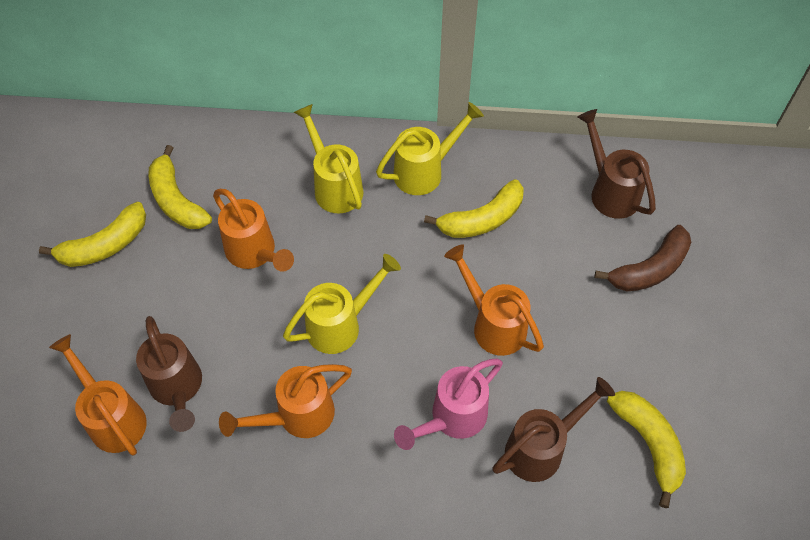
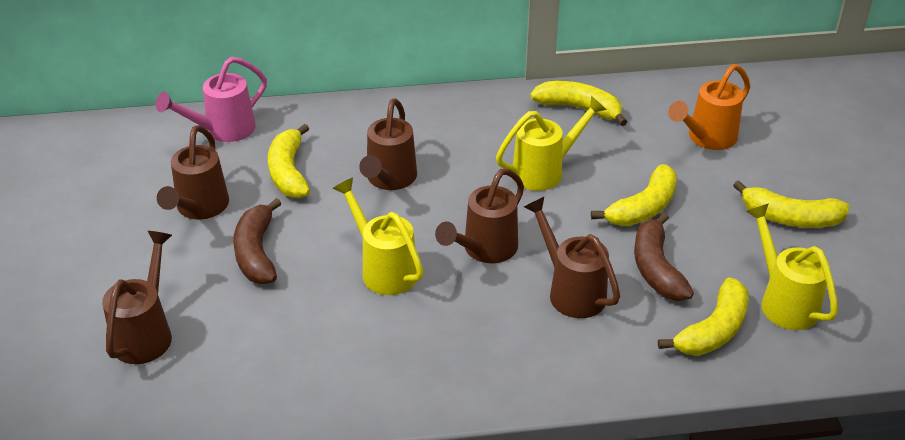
brown banana: 1 -> 2
brown watering can: 3 -> 5
orange watering can: 4 -> 1
yellow banana: 4 -> 5

